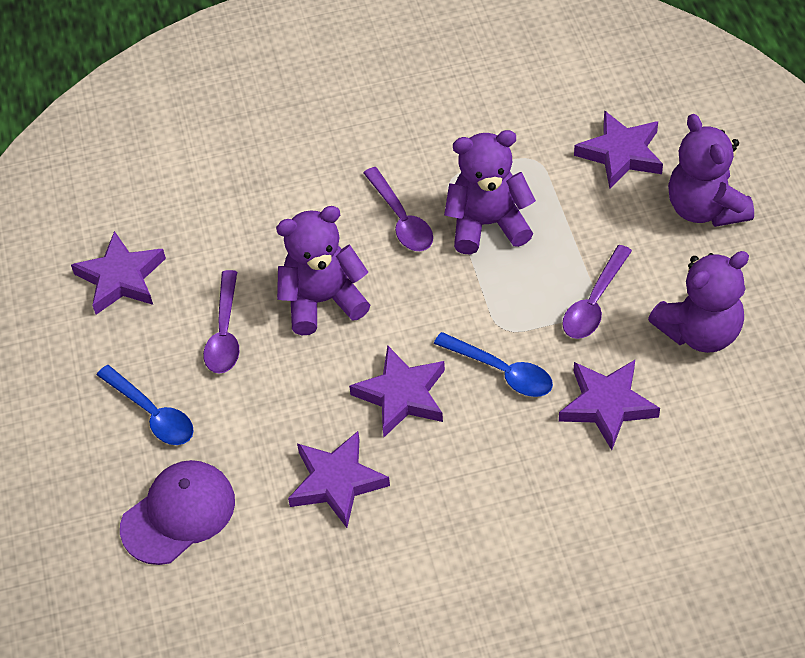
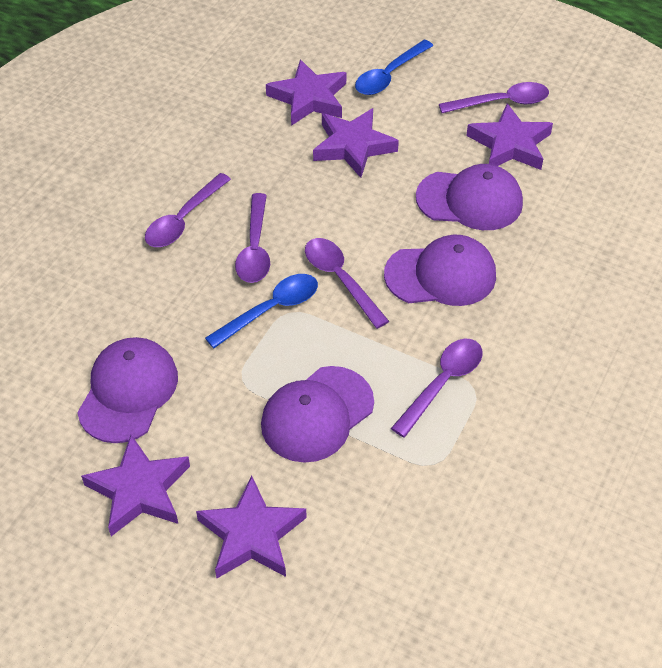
purple cap: 1 -> 4
purple spoon: 3 -> 5
purple teddy bear: 4 -> 0

